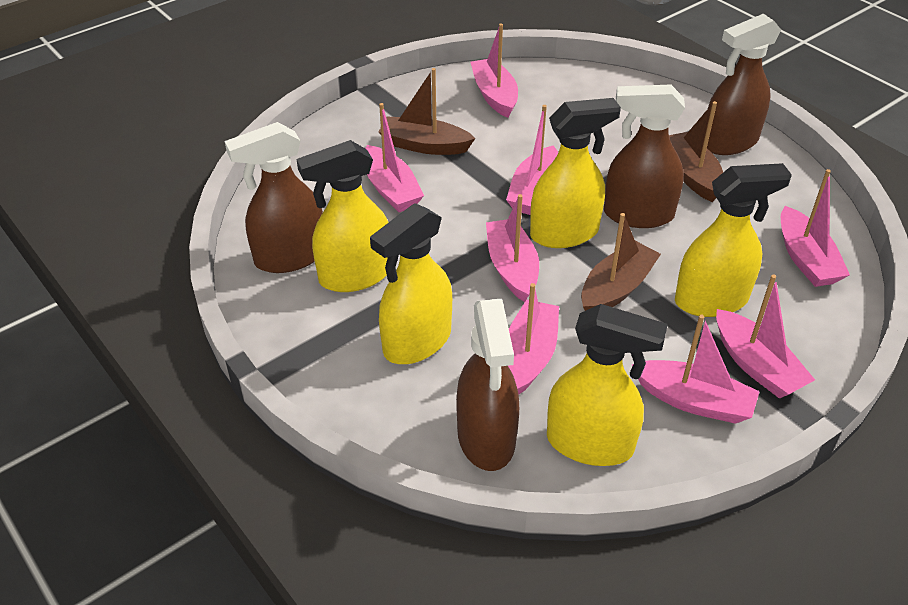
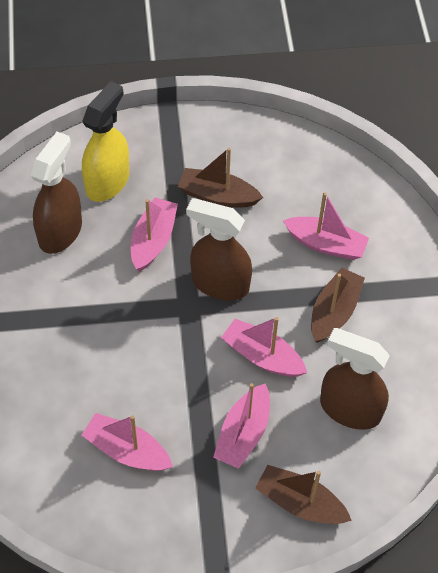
brown spray bottle: 4 -> 3
pink boat: 8 -> 5
yellow spray bottle: 5 -> 1

